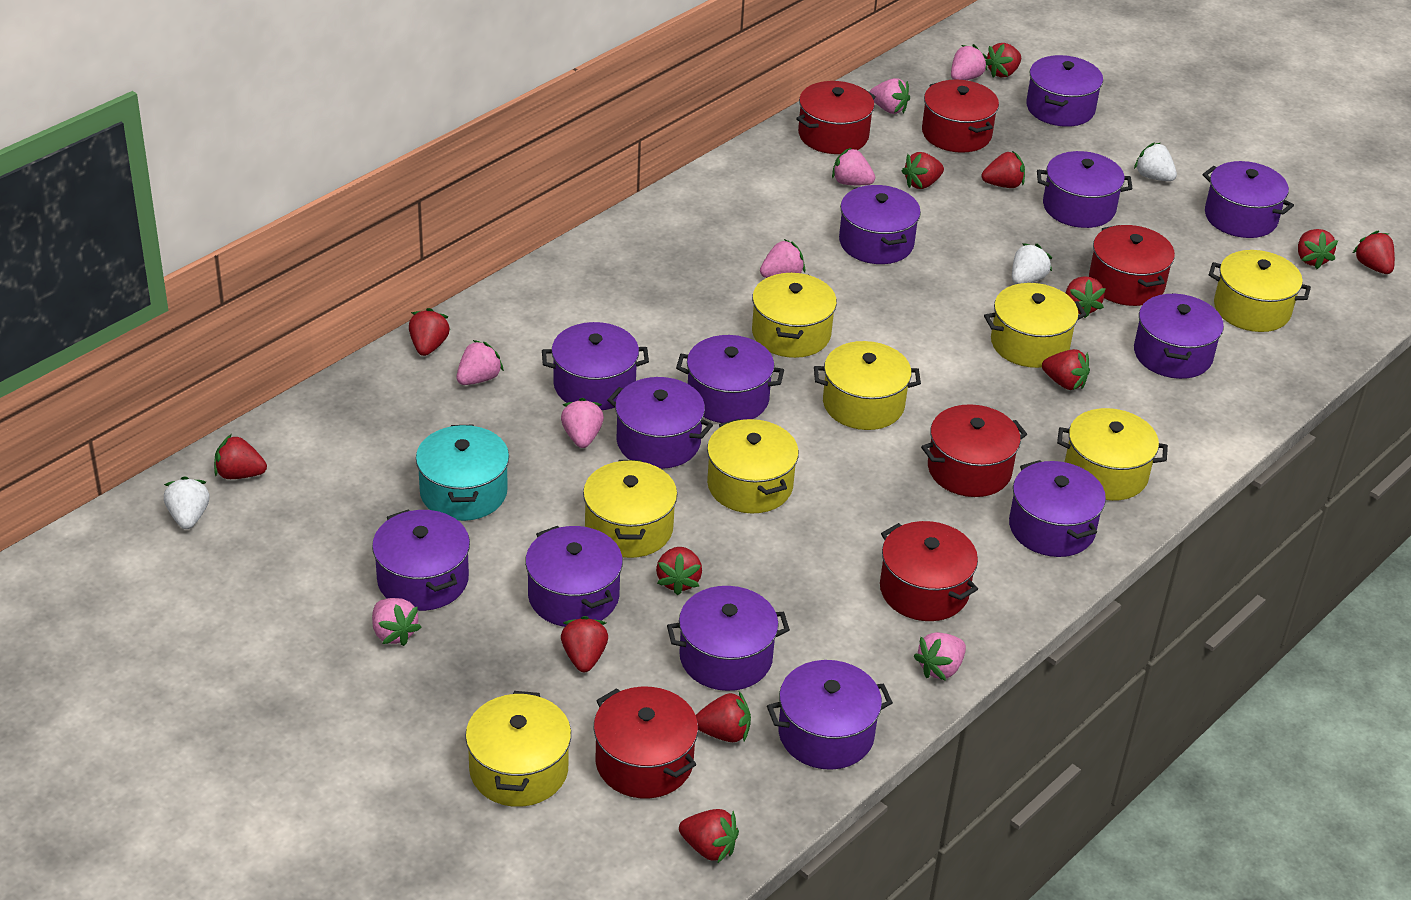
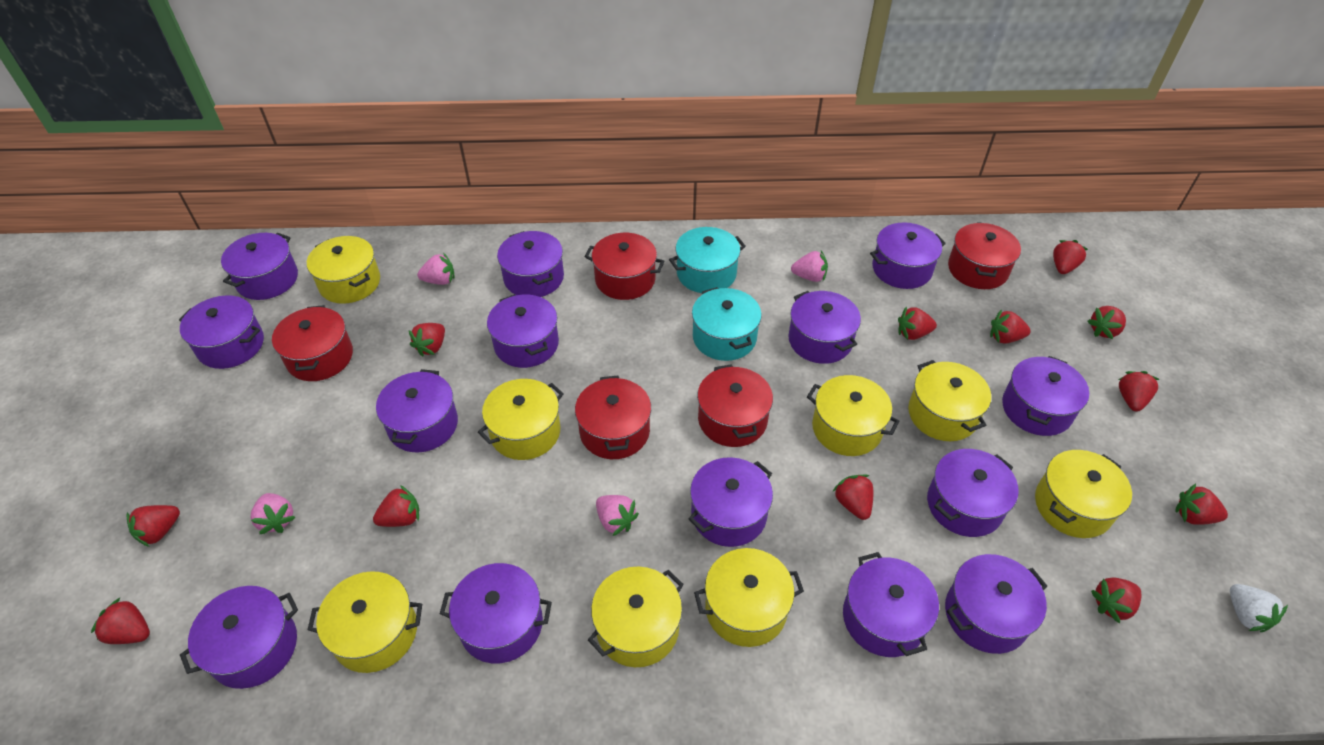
pink strawberry: 8 -> 4
purple pot: 13 -> 14
red pot: 6 -> 5
red strawberry: 13 -> 12
turquoise pot: 1 -> 2
white strawberry: 3 -> 1

